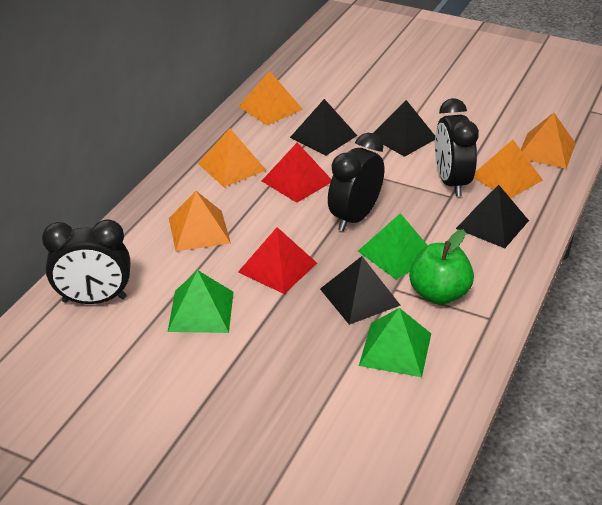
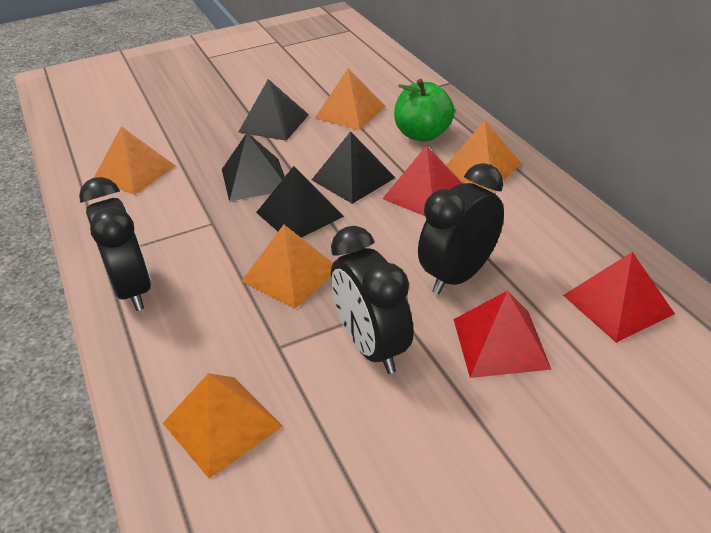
green pyramid: 3 -> 0
red pyramid: 2 -> 3

